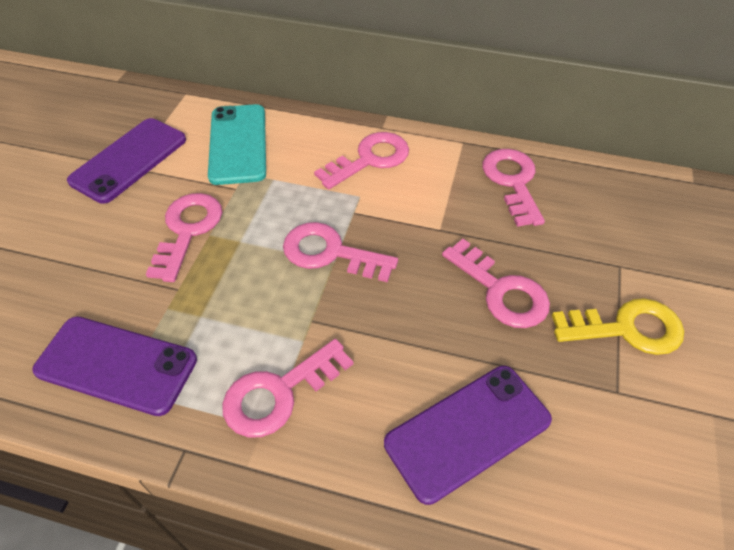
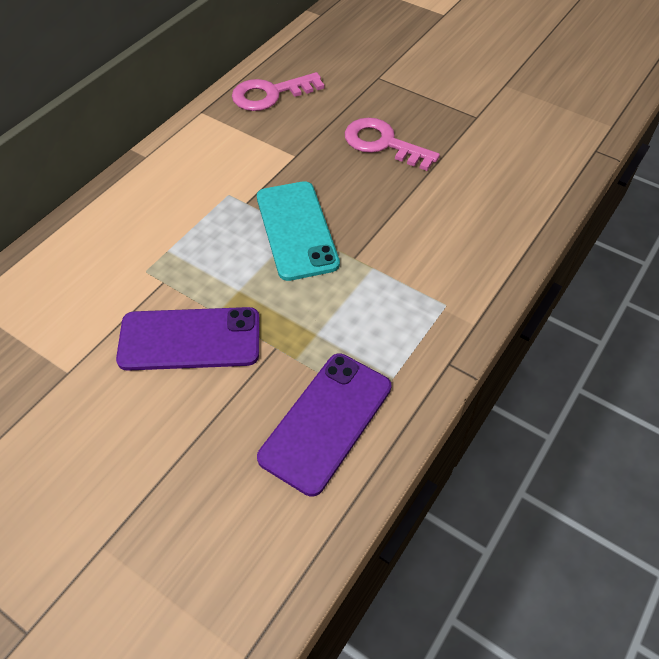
pink key: 6 -> 2
purple phone: 3 -> 2
yellow key: 1 -> 0

